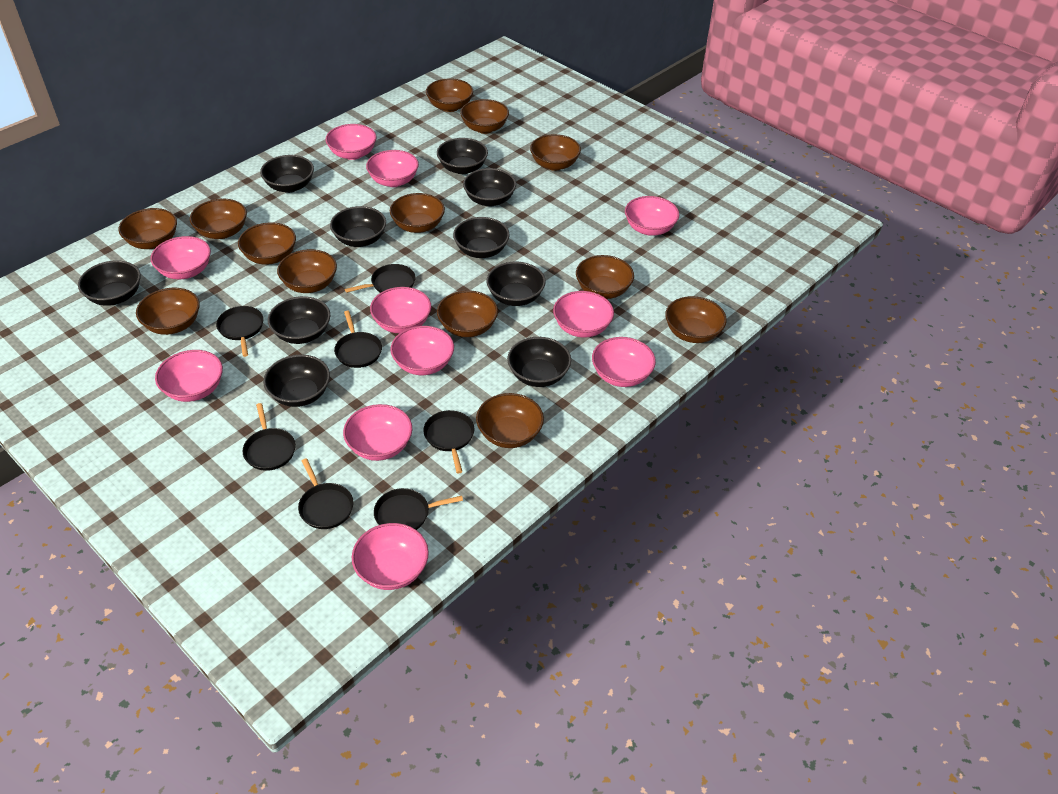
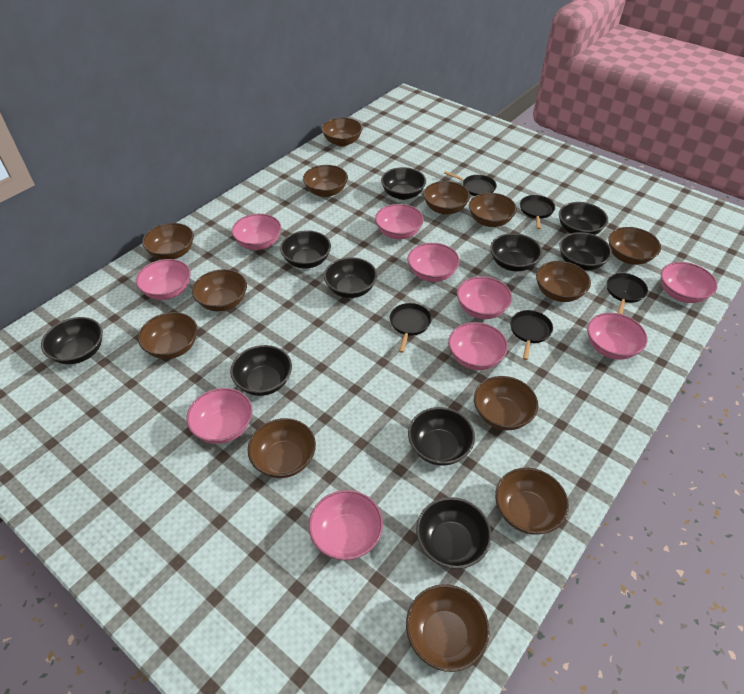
black pan: 7 -> 5
pink bowl: 11 -> 10

